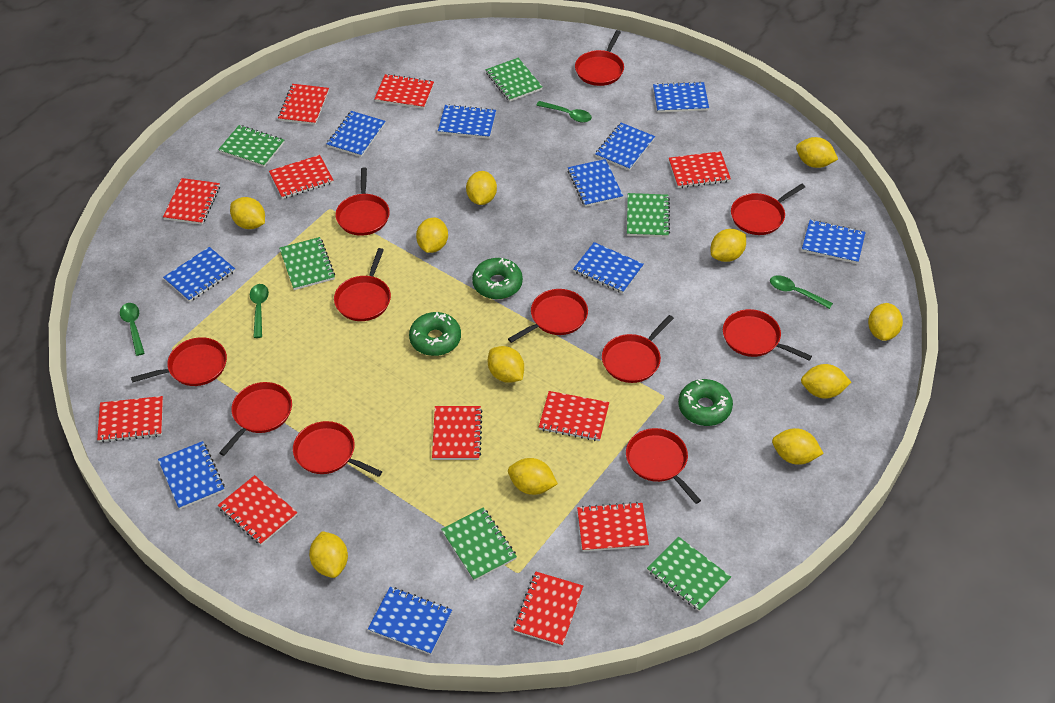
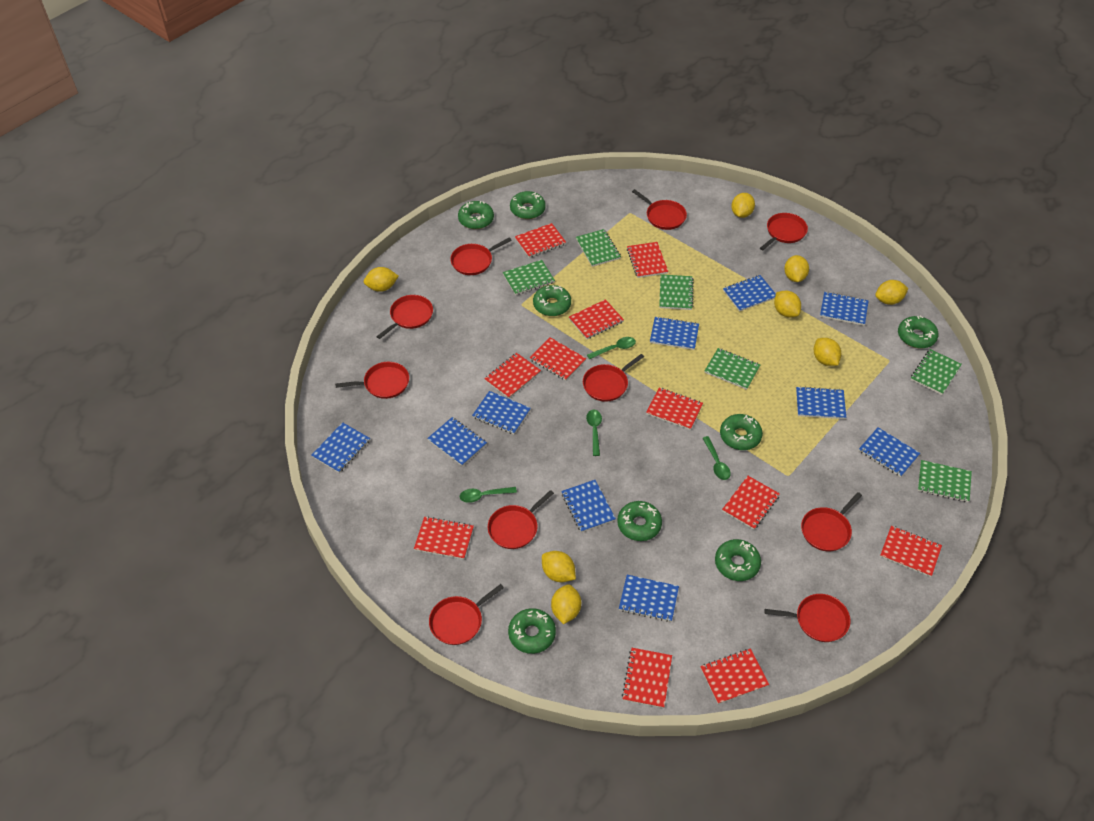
green donut: 3 -> 8
red pan: 11 -> 10
yellow lemon: 11 -> 8

